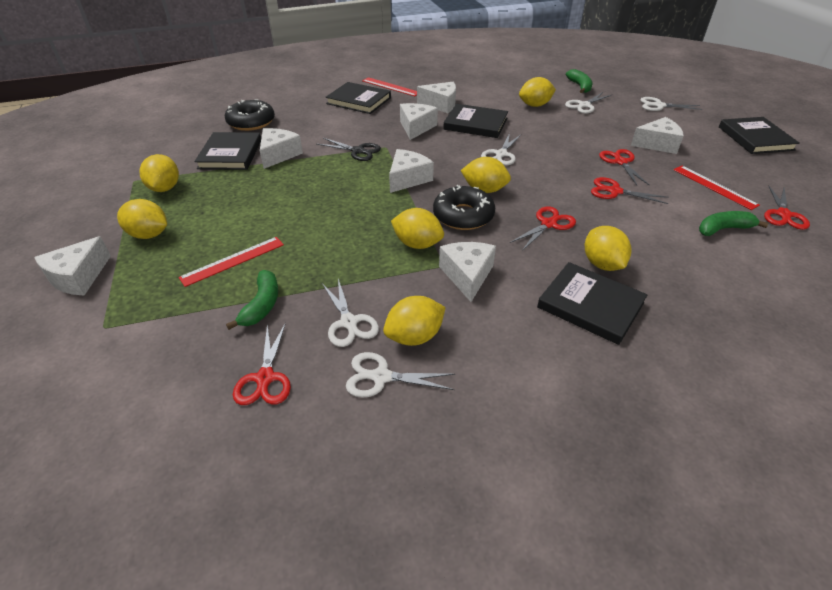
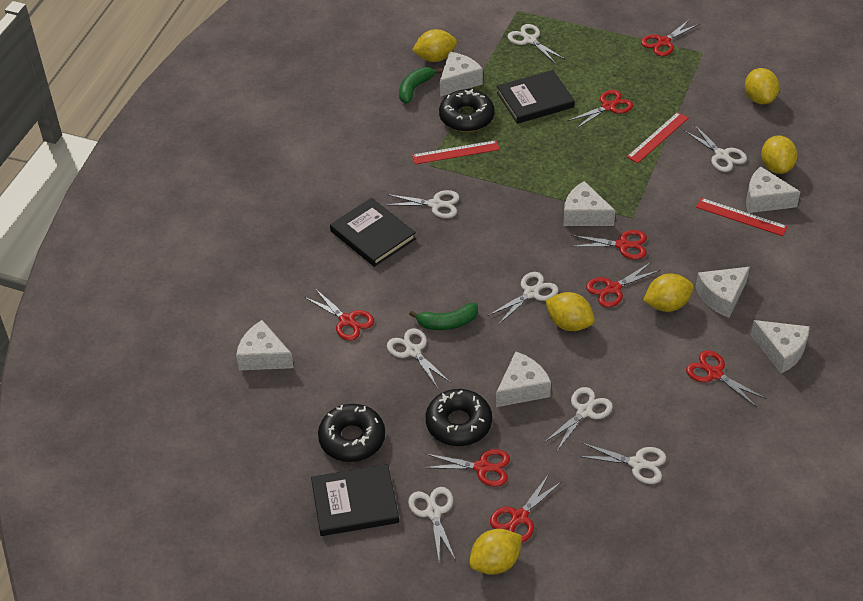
black book: 5 -> 3
black donut: 2 -> 3
black scissors: 1 -> 0
green banana: 3 -> 2
red scissors: 5 -> 8
white scissors: 5 -> 8
yellow lemon: 7 -> 6

